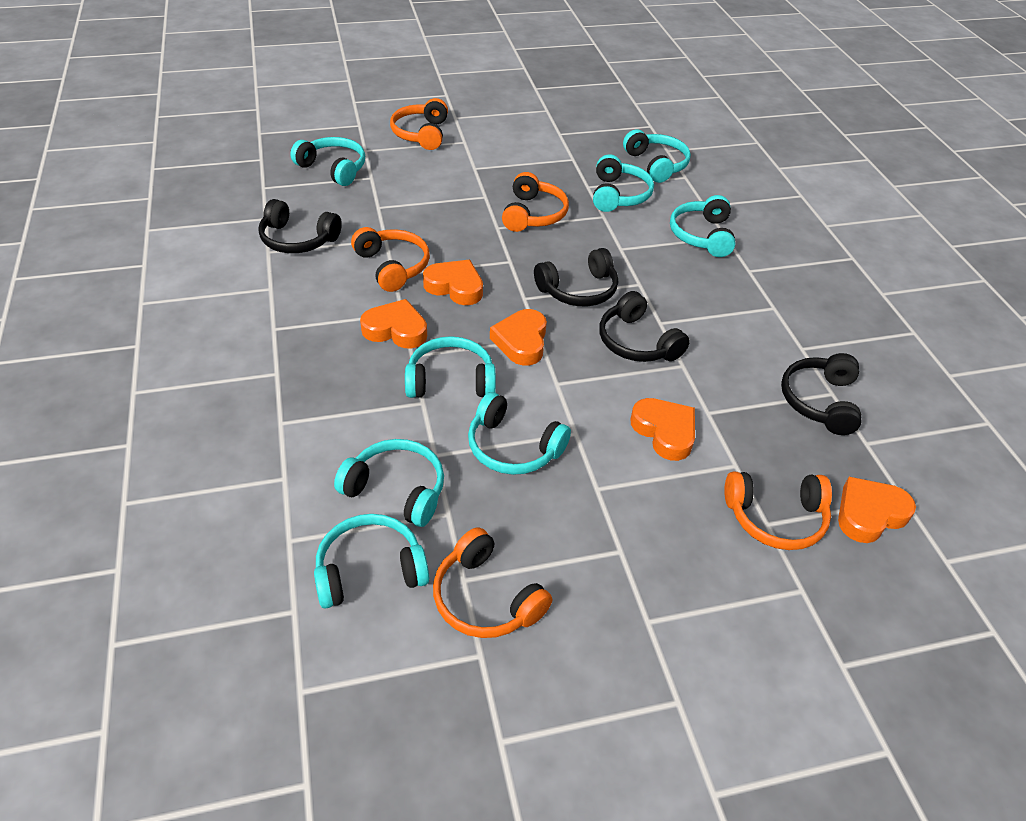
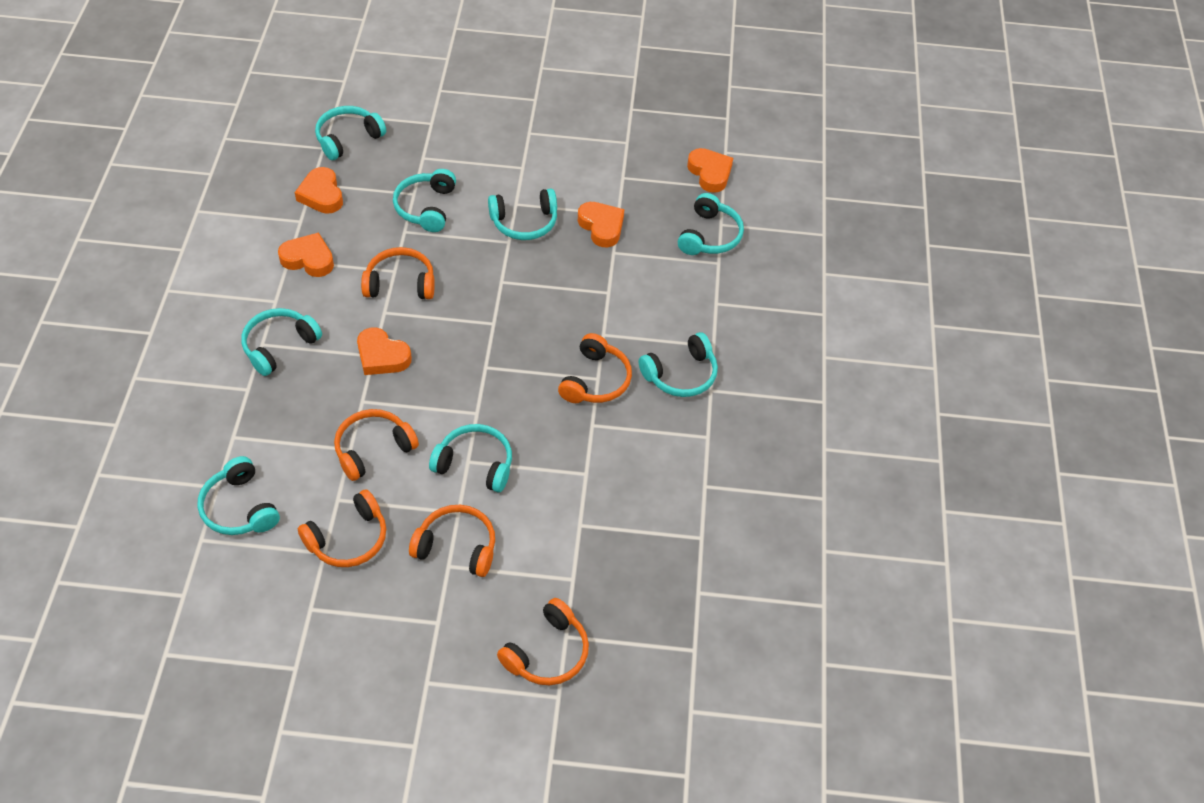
black headphones: 4 -> 0
orange headphones: 5 -> 6

